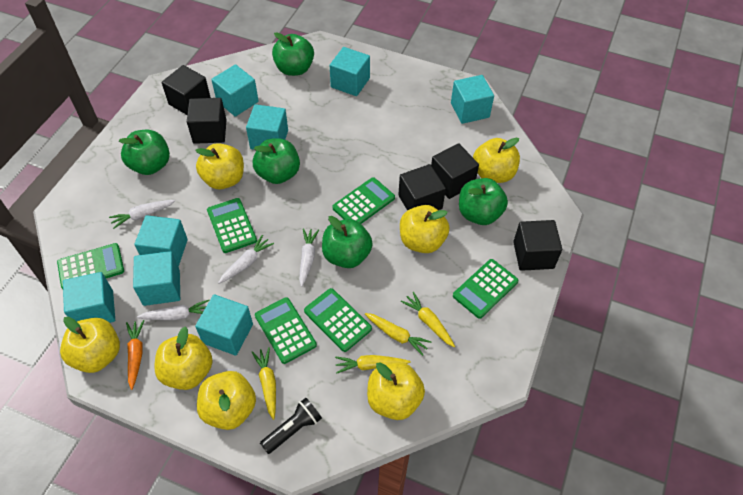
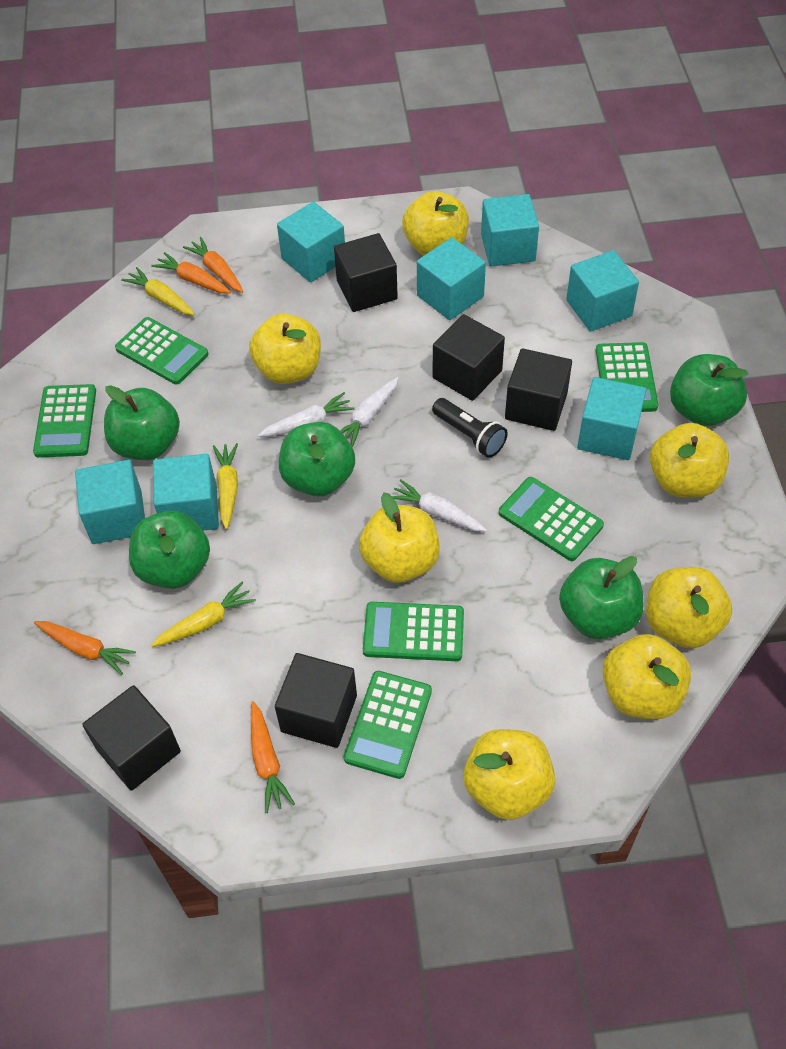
orange carrot: 1 -> 4
turquoise cube: 8 -> 7
white carrot: 4 -> 3
yellow carrot: 4 -> 3

